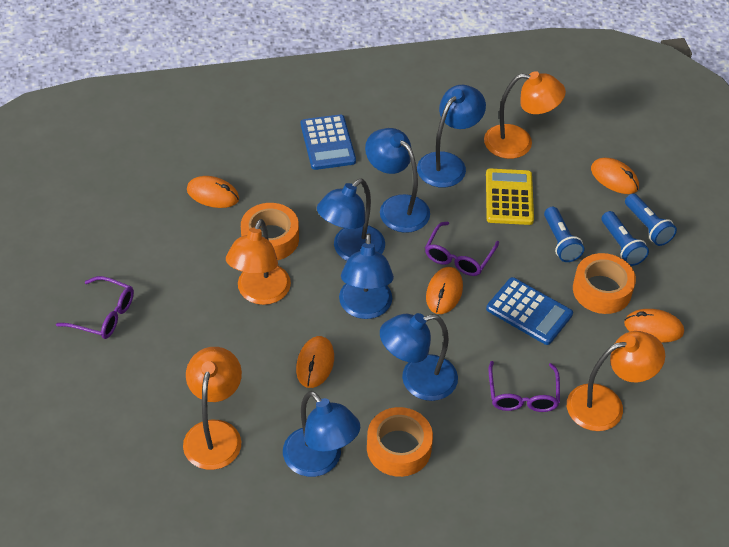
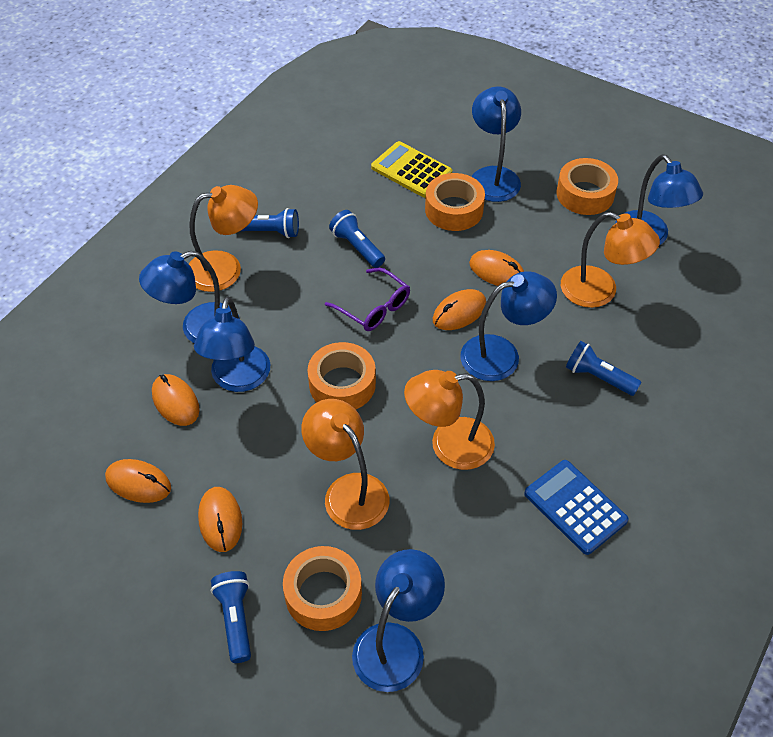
blue calculator: 2 -> 1
blue flashlight: 3 -> 4
orange tape: 3 -> 4
purple glasses: 3 -> 1

